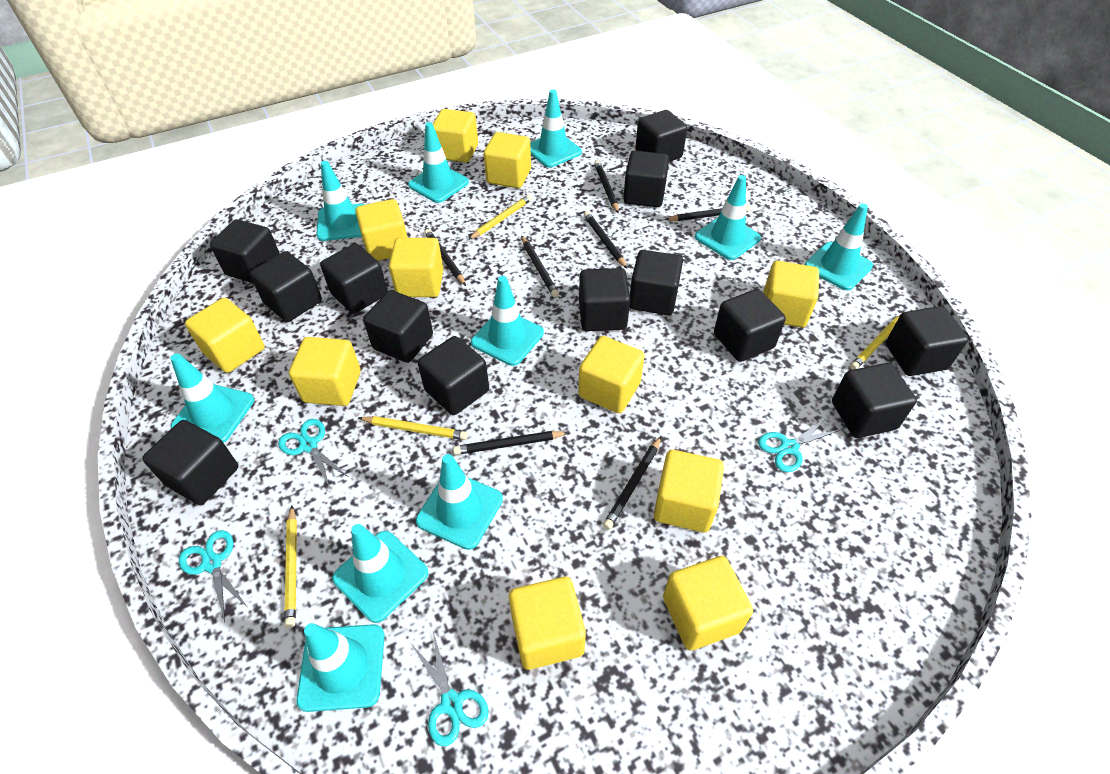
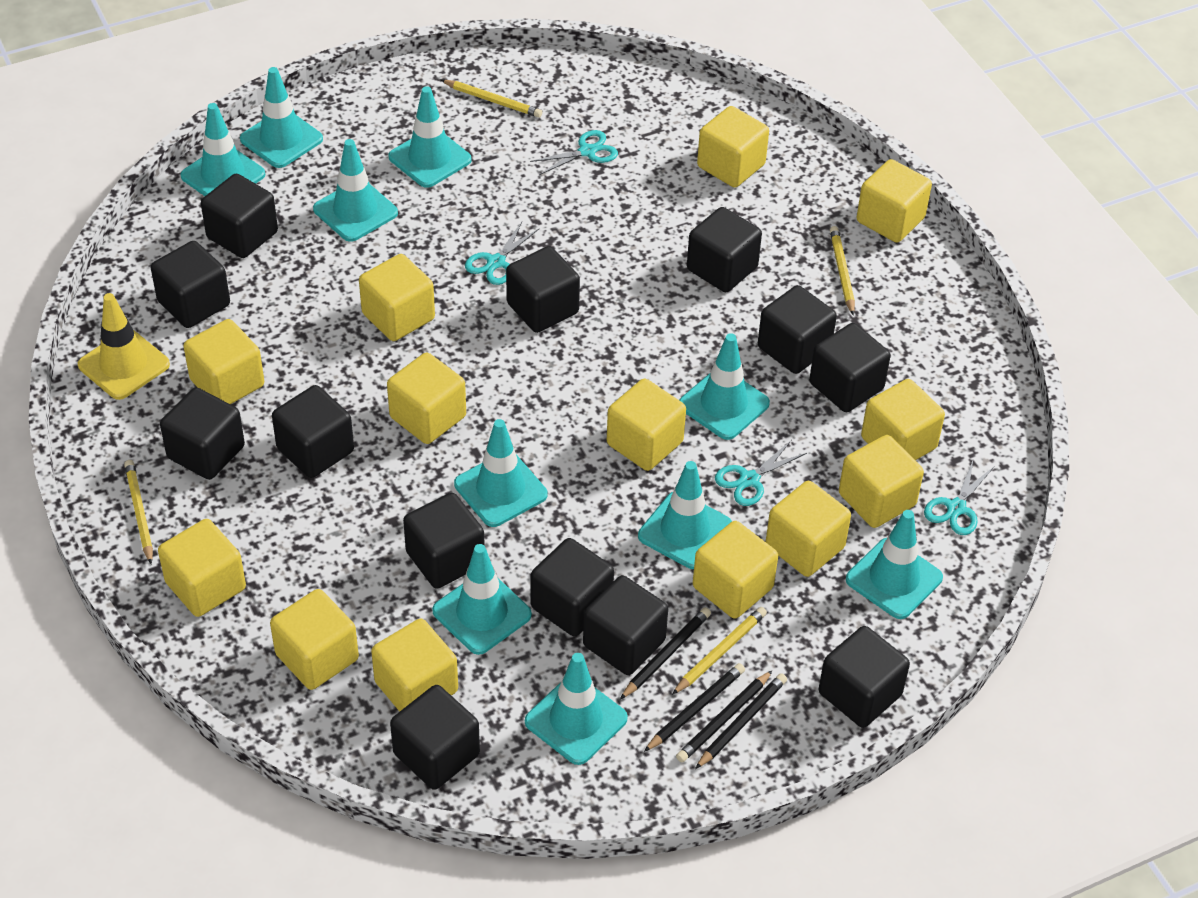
black pencil: 7 -> 4
yellow cube: 11 -> 13
yellow traffic cone: 0 -> 1

